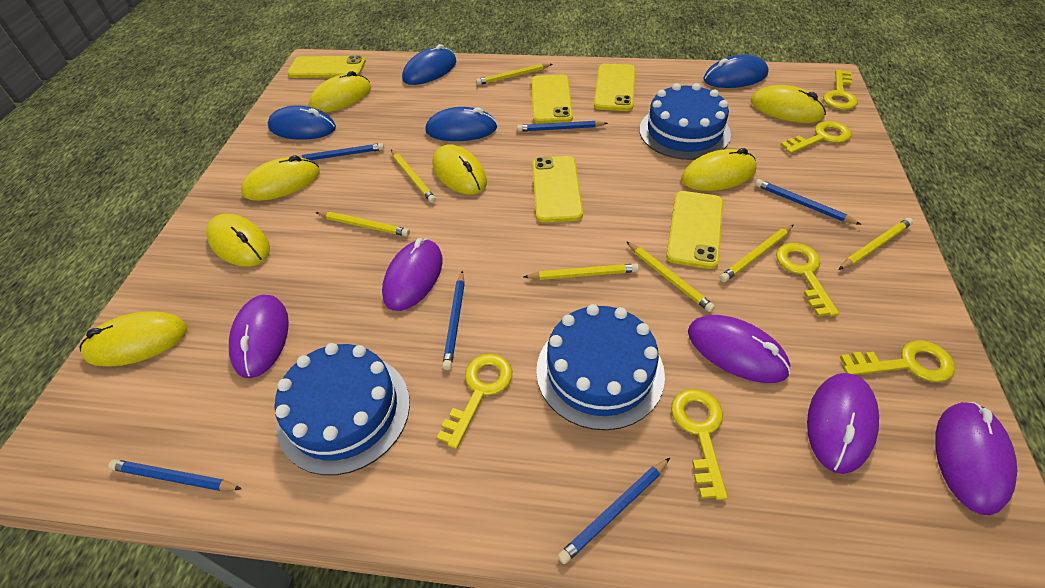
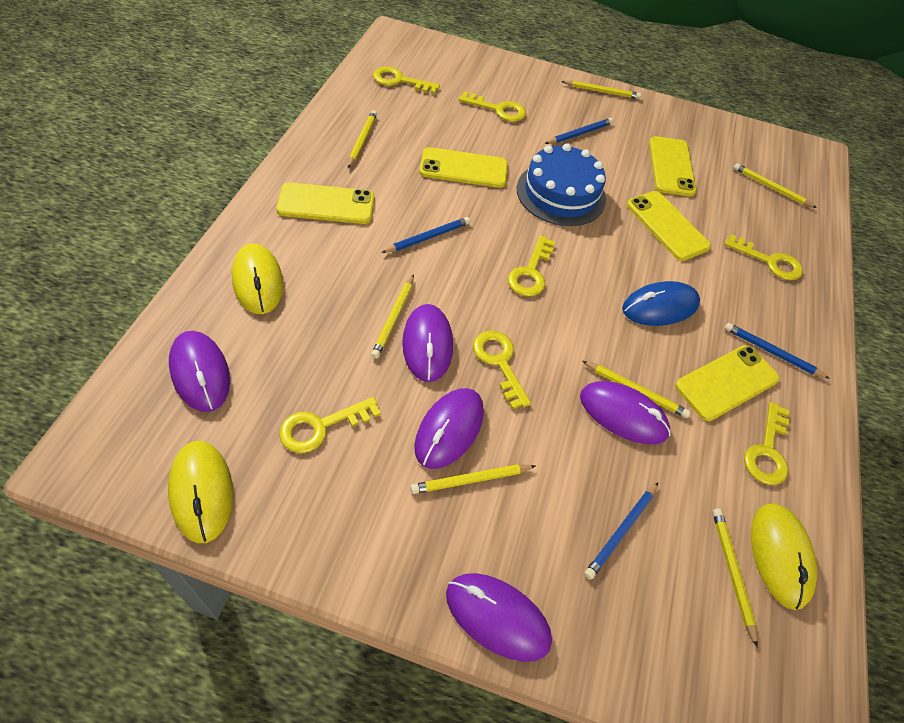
blue cake: 3 -> 1
blue mouse: 4 -> 1
blue pencil: 6 -> 4
yellow key: 6 -> 7
yellow mouse: 7 -> 3

